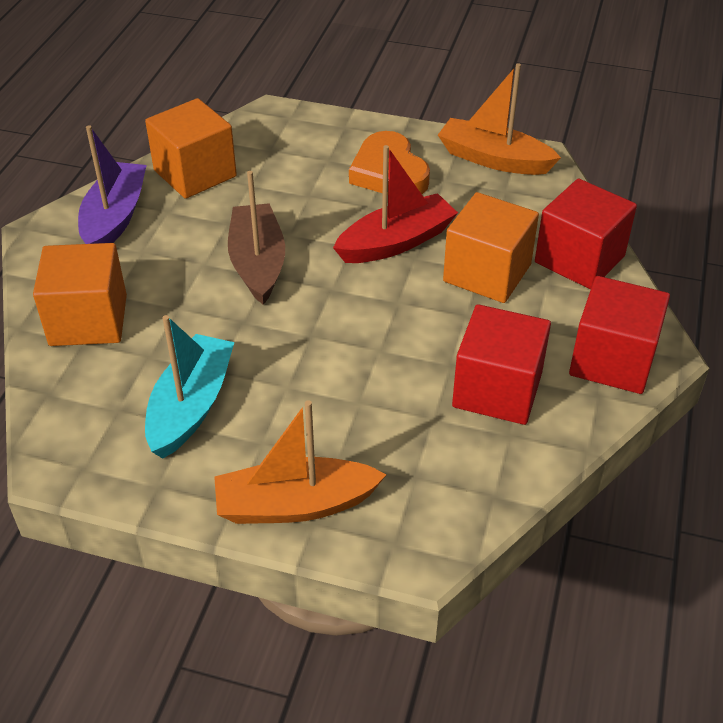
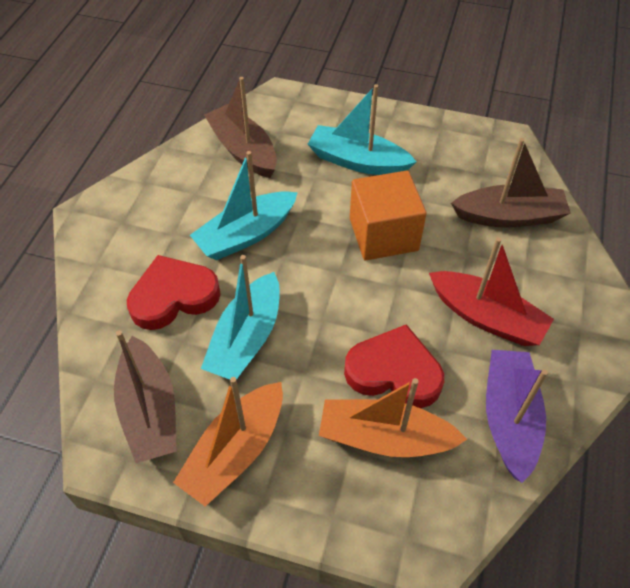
brown boat: 1 -> 3
orange cube: 3 -> 1
orange heart: 1 -> 0
red cube: 3 -> 0
red heart: 0 -> 2
turquoise boat: 1 -> 3

